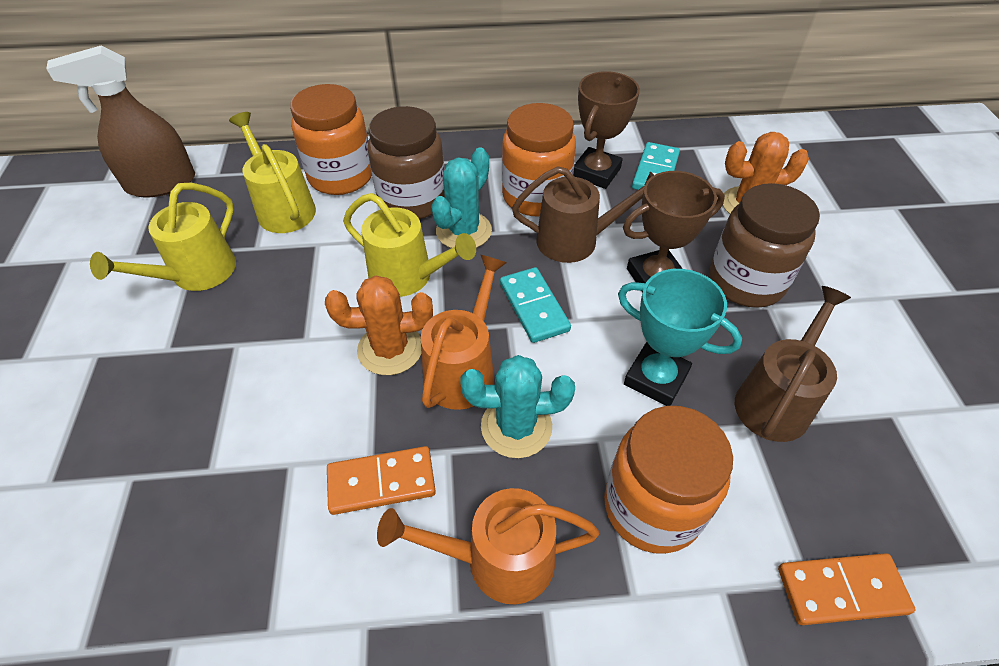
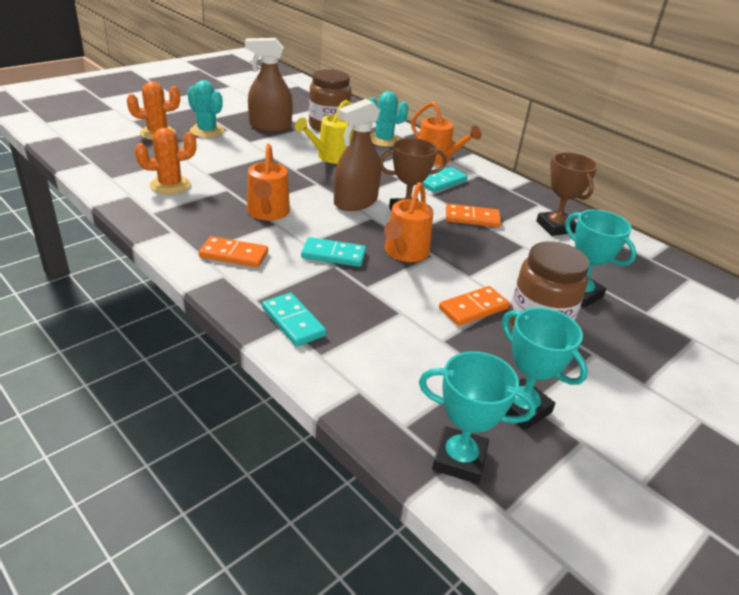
brown spray bottle: 1 -> 2
brown watering can: 2 -> 0
orange domino: 2 -> 3
orange jar: 3 -> 0
orange watering can: 2 -> 3
turquoise domino: 2 -> 3
turquoise trophy: 1 -> 3
yellow watering can: 3 -> 1

